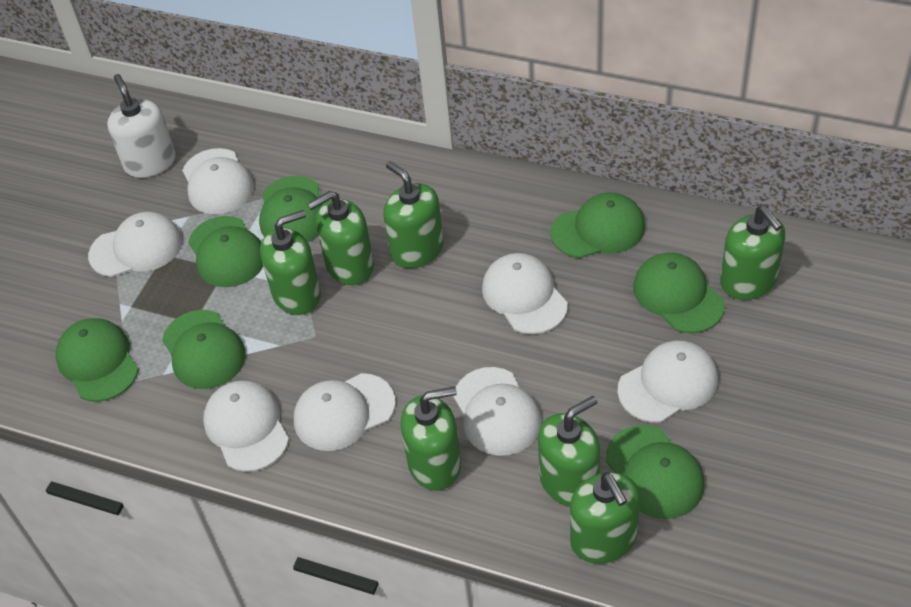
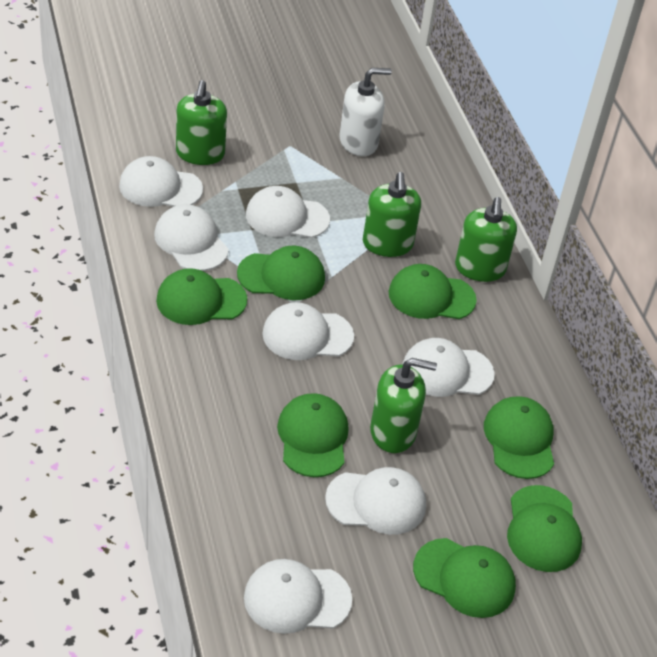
green soap dispenser: 7 -> 4

